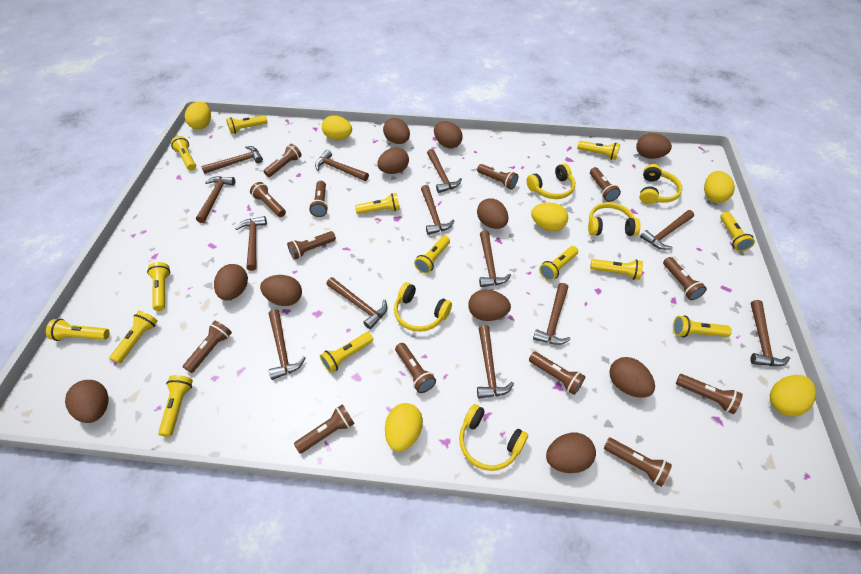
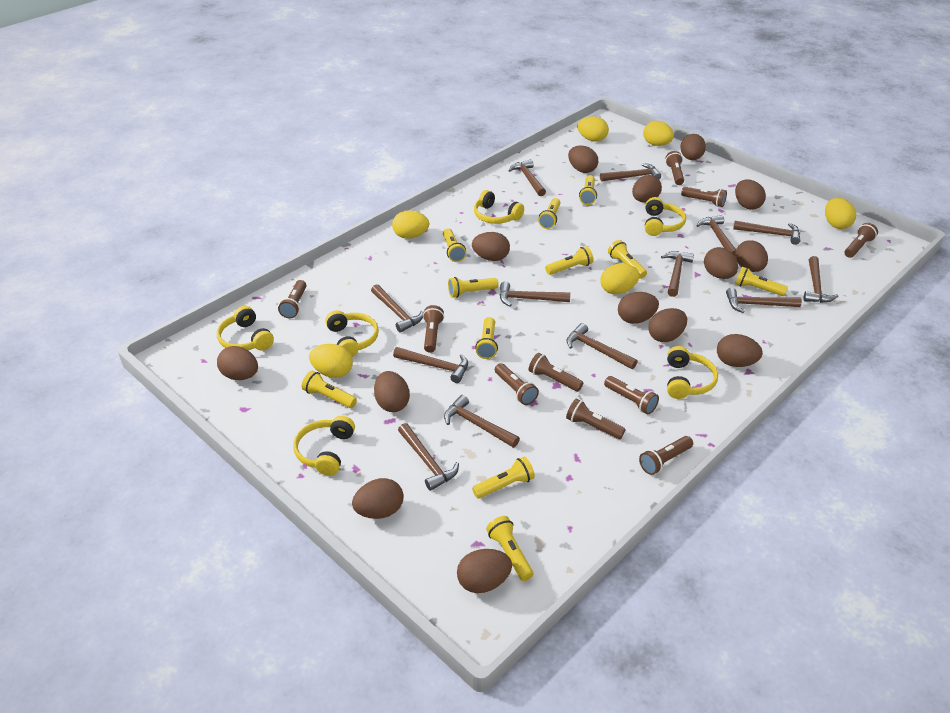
brown egg: 11 -> 14
brown flashlight: 13 -> 10
yellow flashlight: 14 -> 11
yellow headphones: 5 -> 6

